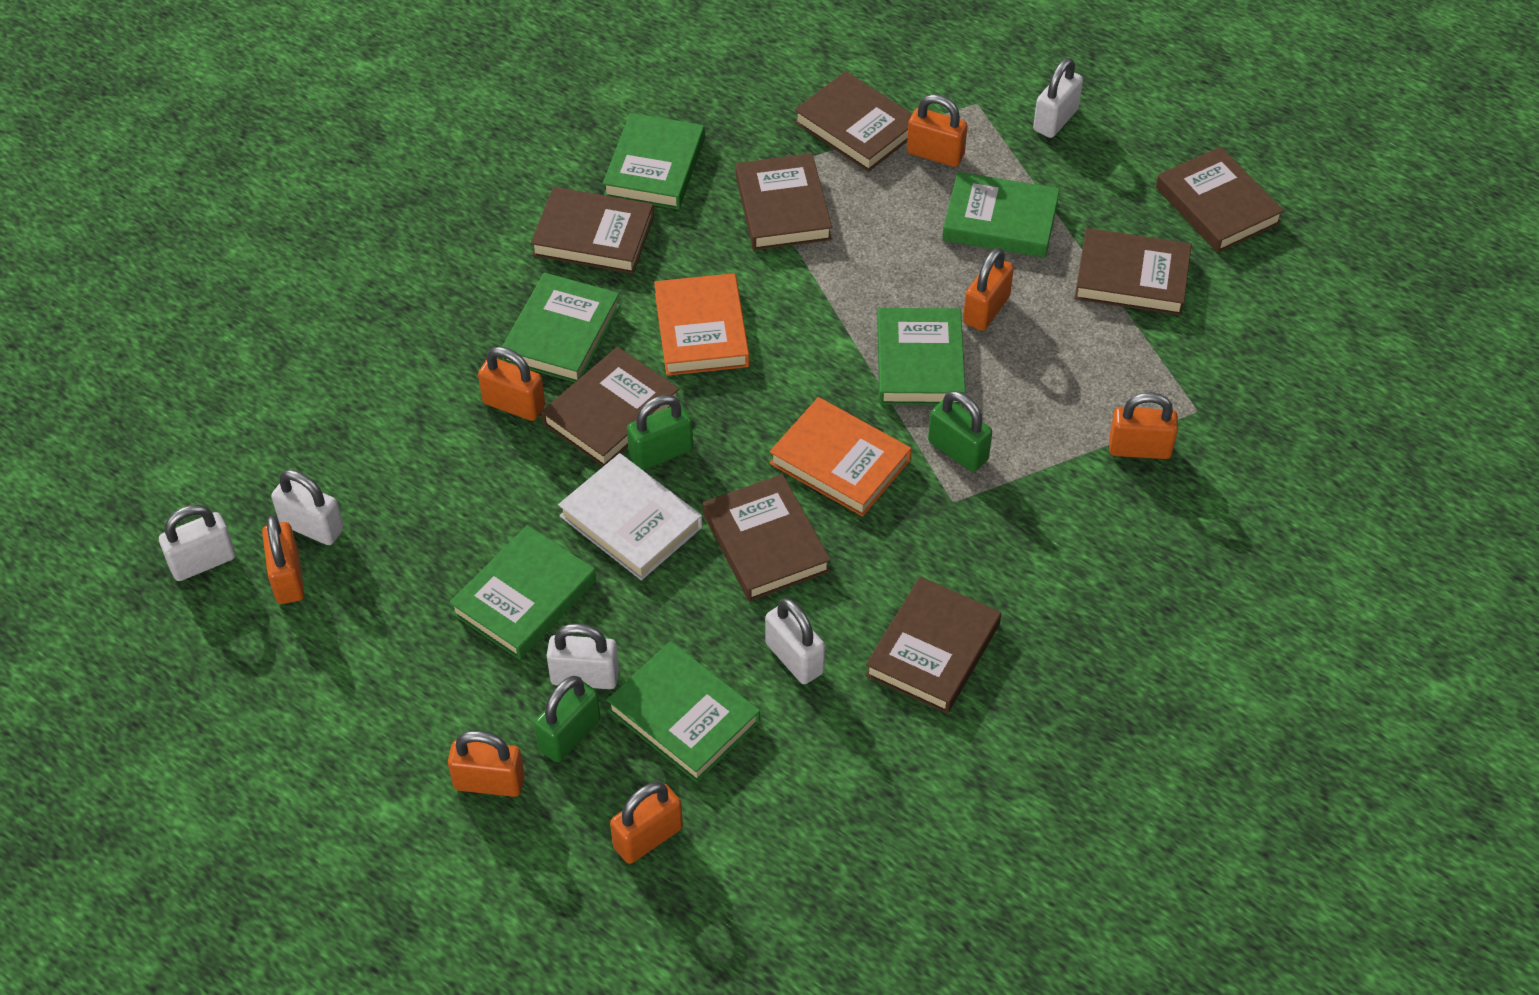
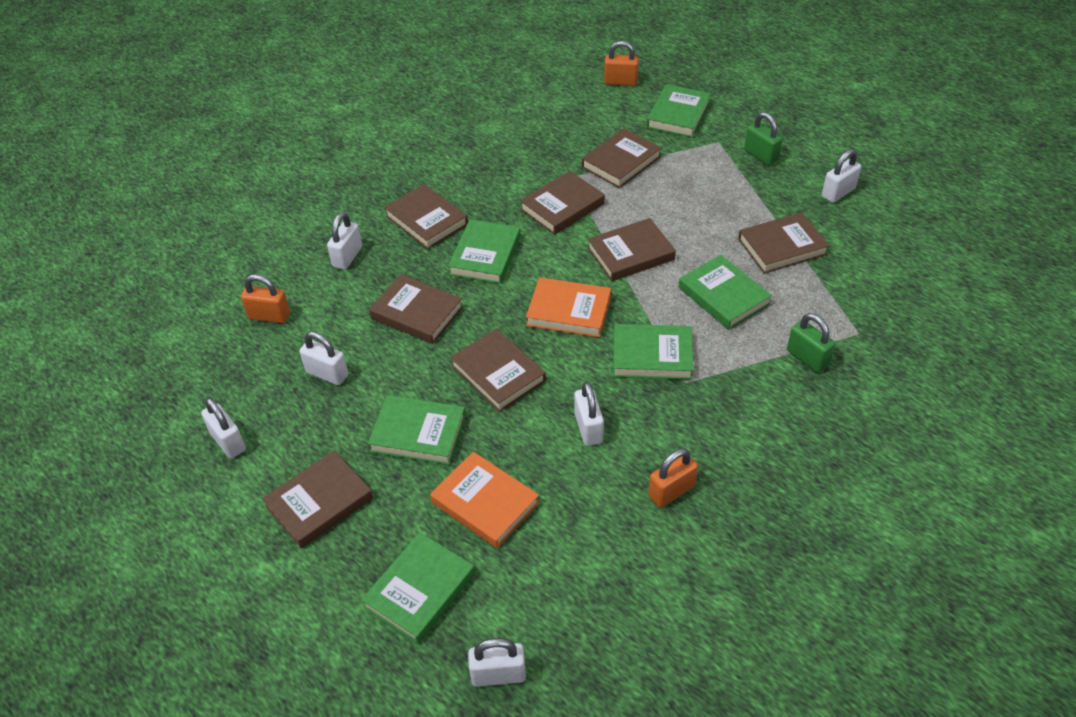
green padlock: 3 -> 2
orange padlock: 7 -> 3
white book: 1 -> 0
white padlock: 5 -> 6

